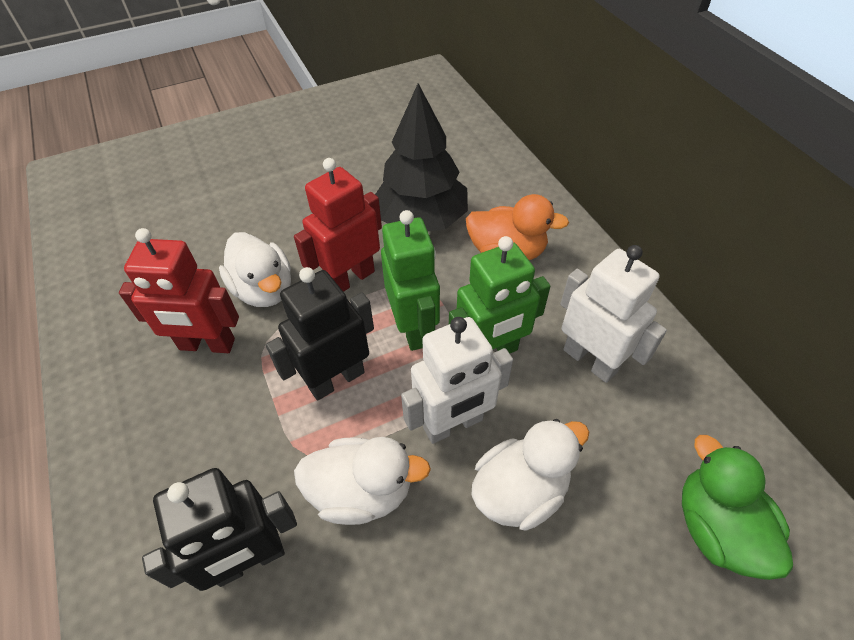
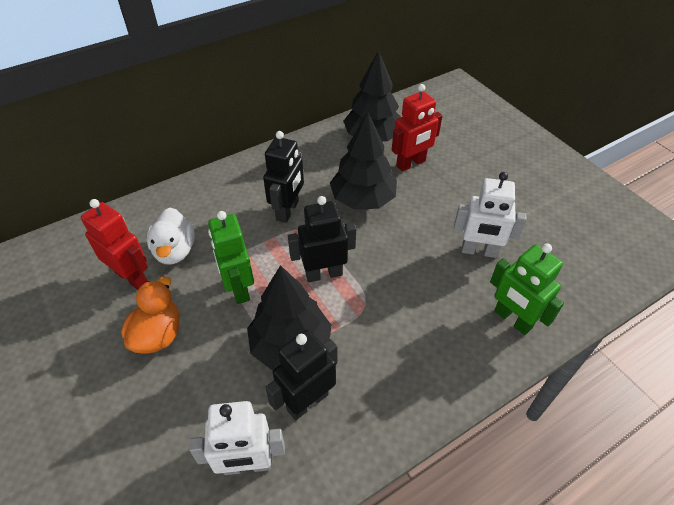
black robot: 2 -> 3
black tree: 1 -> 3
green duck: 1 -> 0
white duck: 3 -> 1

